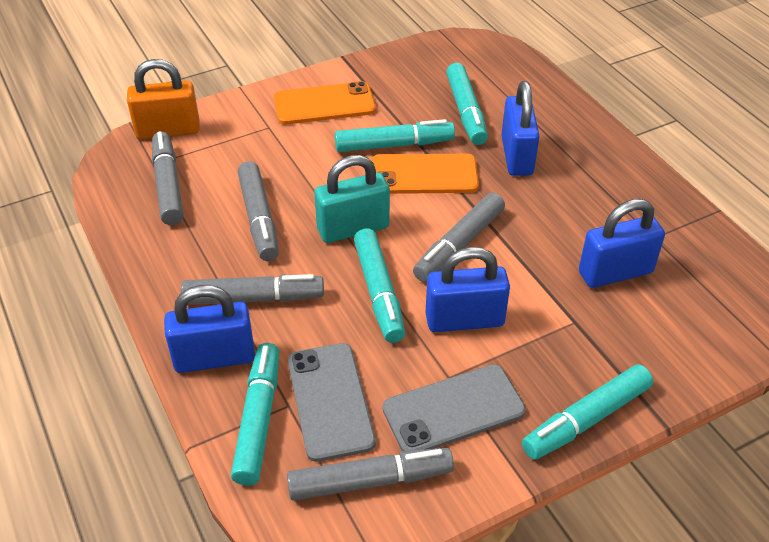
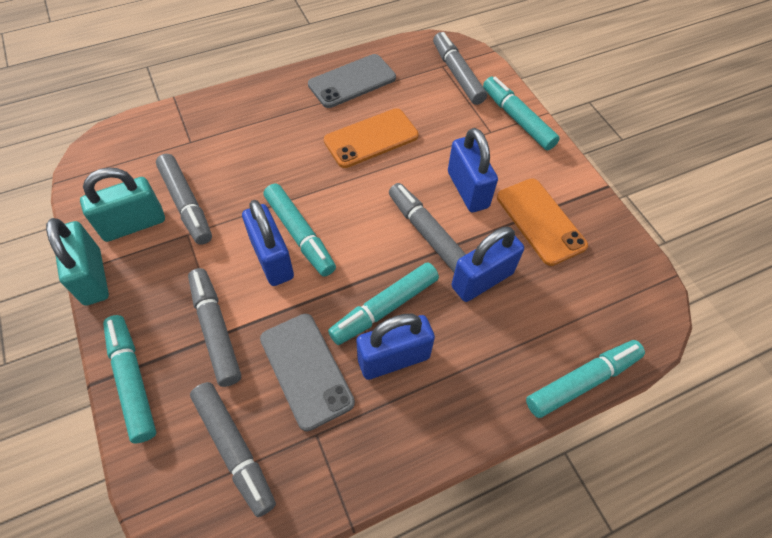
orange padlock: 1 -> 0
turquoise padlock: 1 -> 2

